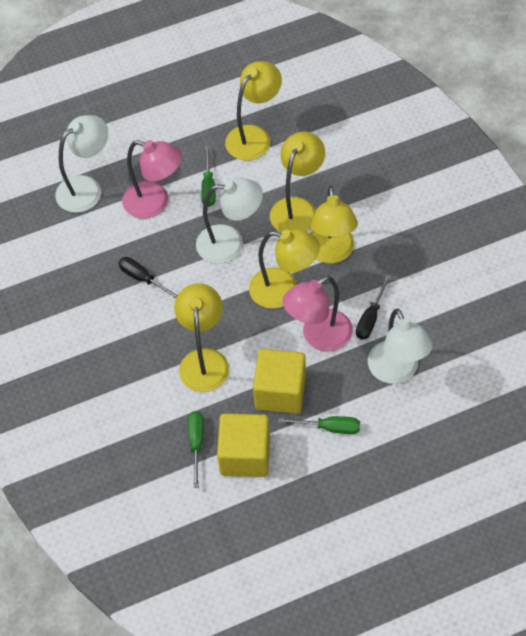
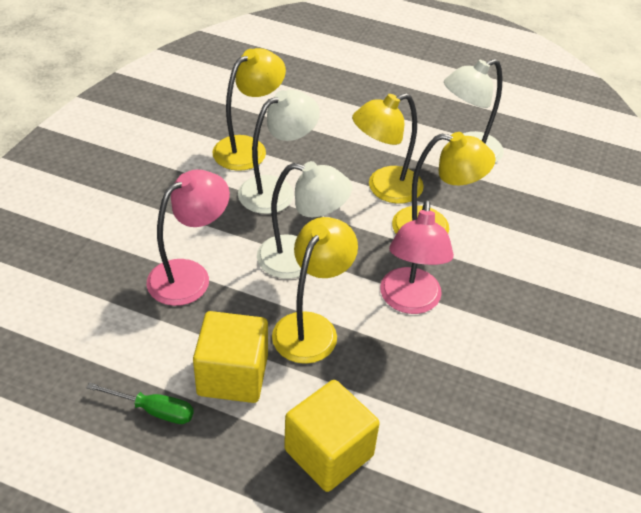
black screwdriver: 2 -> 0
green screwdriver: 3 -> 1
yellow lamp: 5 -> 4

